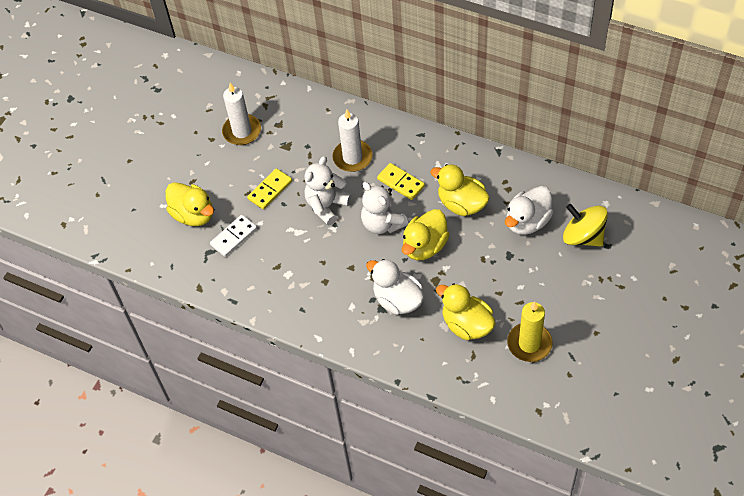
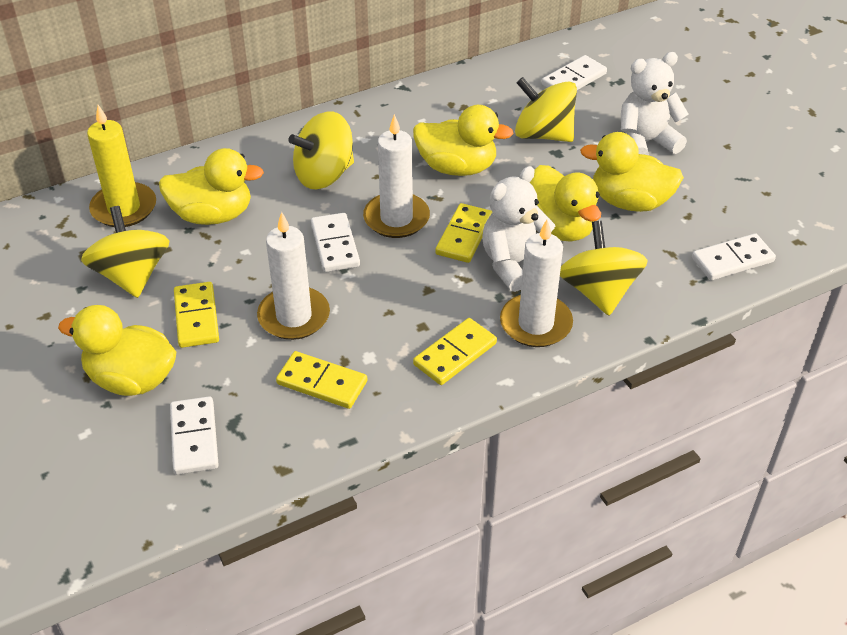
white candle: 2 -> 3
white domino: 1 -> 4
white duck: 2 -> 0
yellow domino: 2 -> 4
yellow duck: 4 -> 5
yellow spinning top: 1 -> 4

